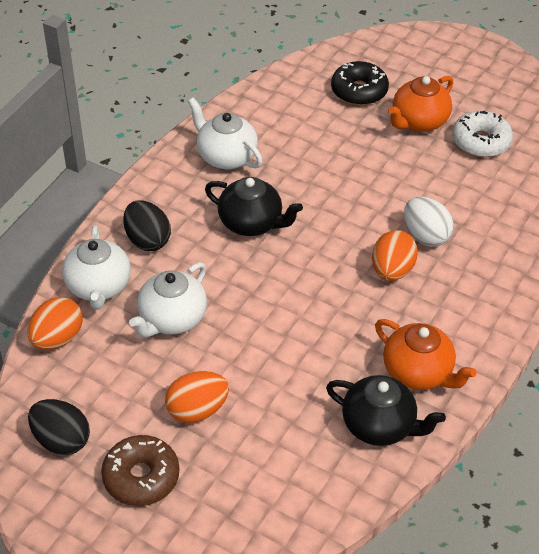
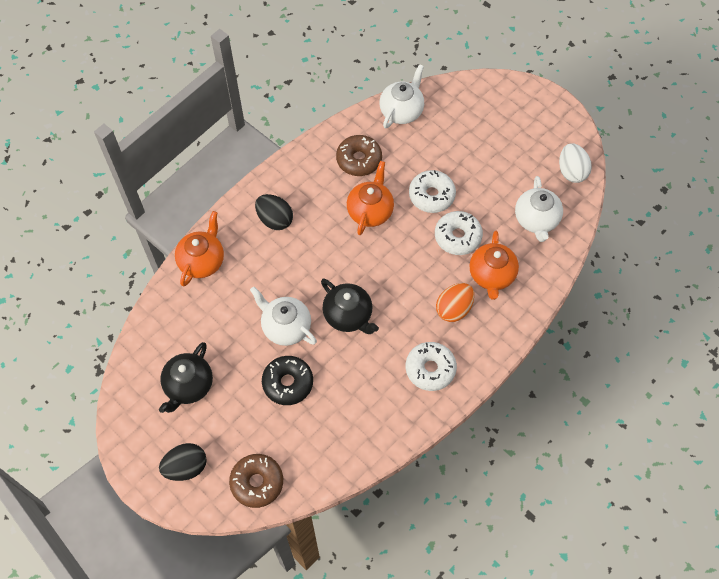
brown donut: 1 -> 2
orange egg: 3 -> 1
orange teapot: 2 -> 3
white donut: 1 -> 3

